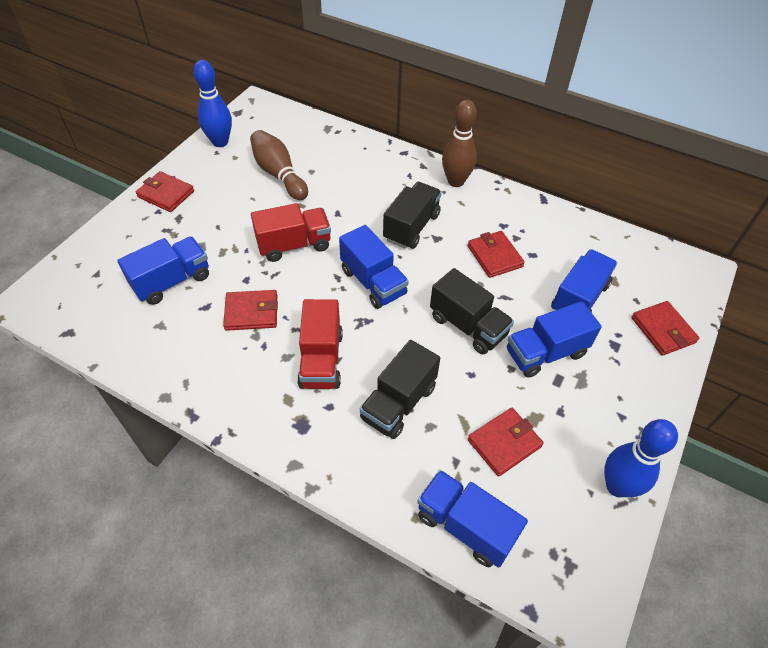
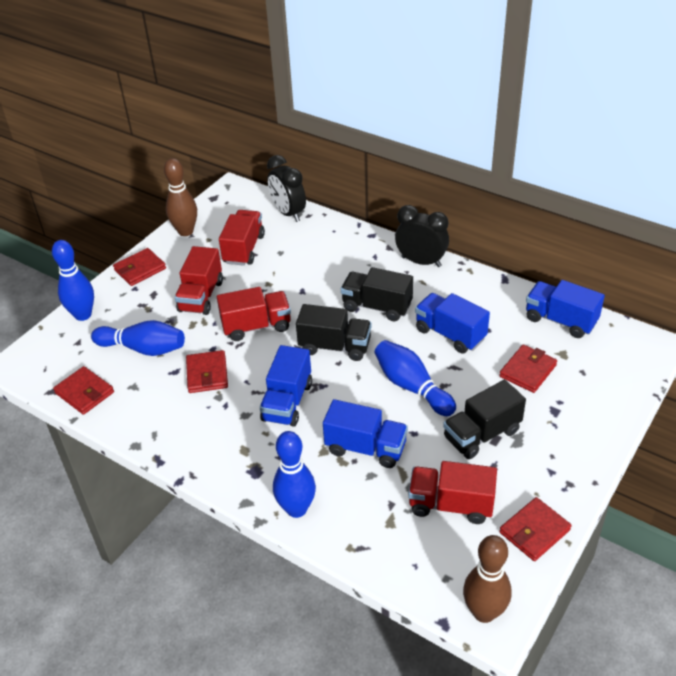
black clock: 0 -> 2
blue bowling pin: 2 -> 4
blue truck: 5 -> 4
red truck: 2 -> 4

